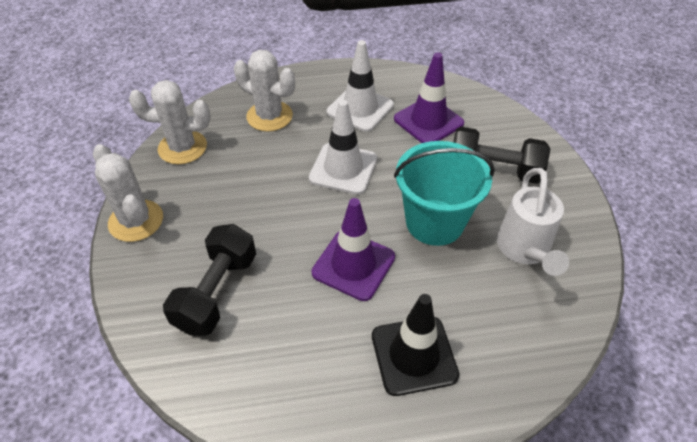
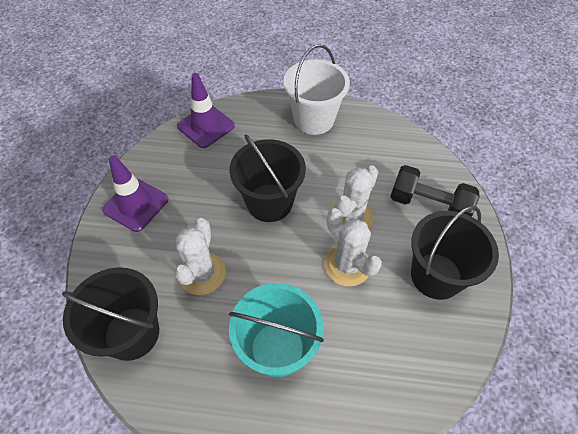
black bucket: 0 -> 3
black dumbbell: 2 -> 1
black traffic cone: 1 -> 0
white bucket: 0 -> 1
white traffic cone: 2 -> 0
white watering can: 1 -> 0

